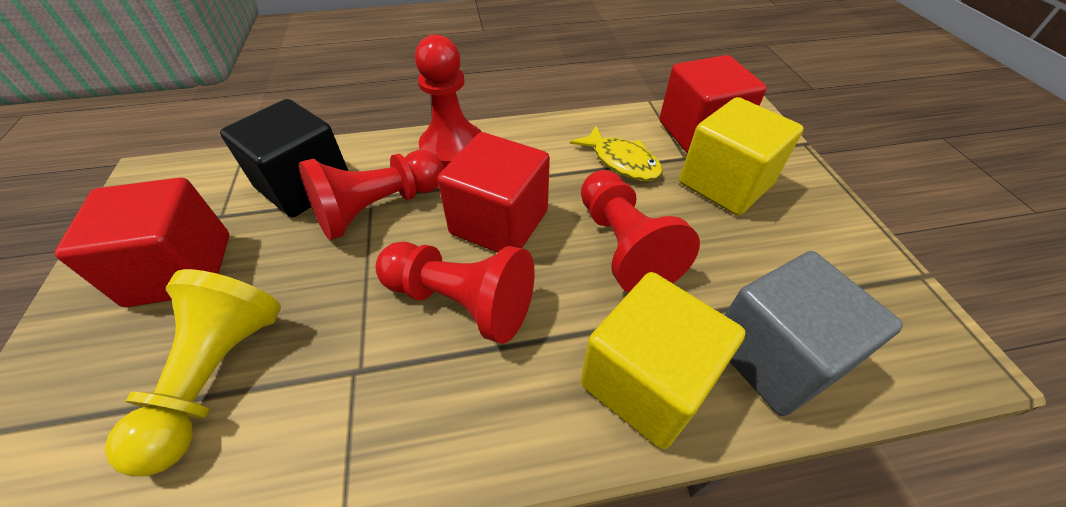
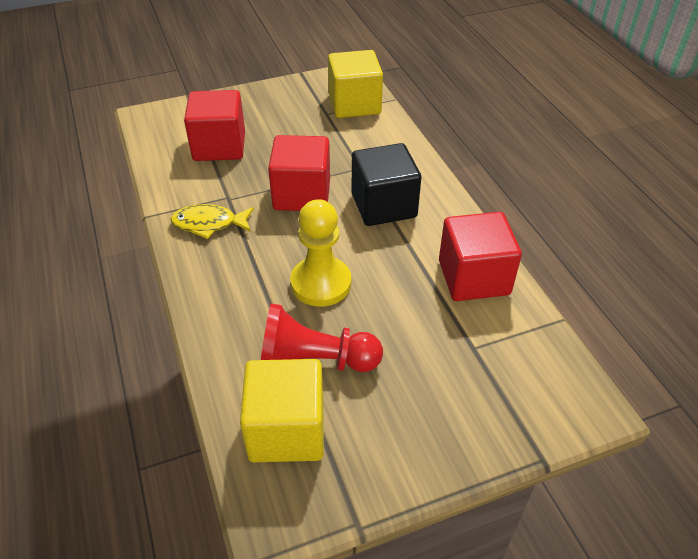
grey cube: 1 -> 0
red pawn: 4 -> 1

